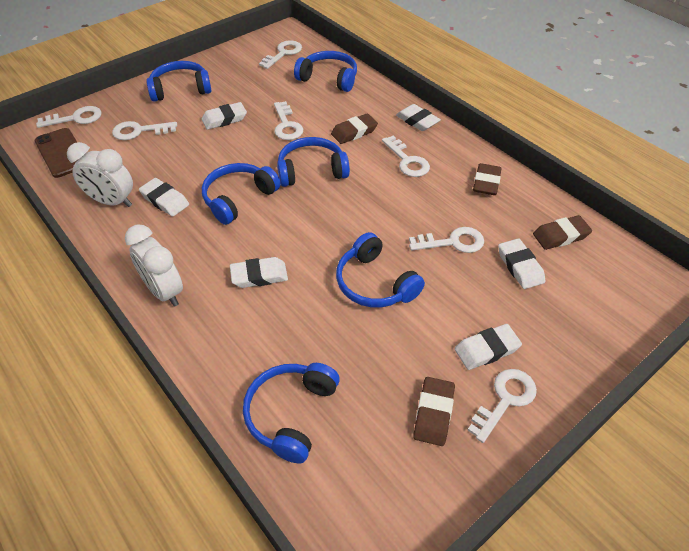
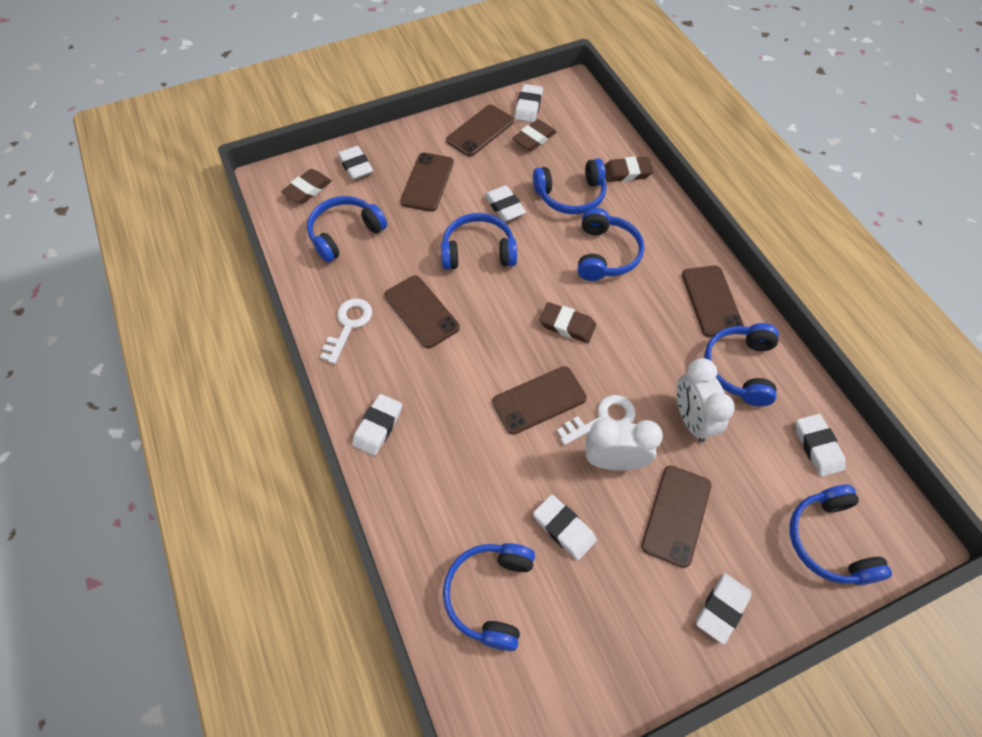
blue headphones: 6 -> 7
brown phone: 1 -> 6
white eraser: 6 -> 7
white key: 7 -> 2

